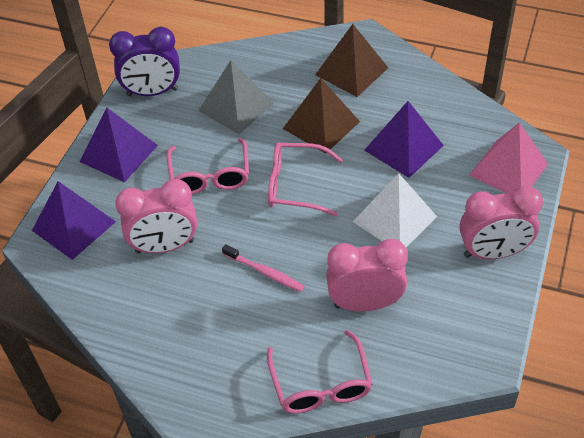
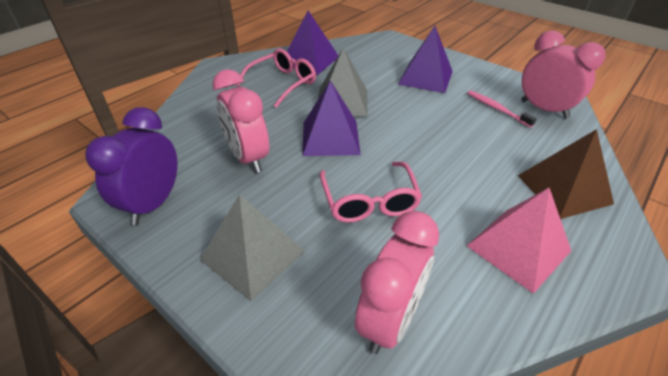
brown pyramid: 2 -> 1
grey pyramid: 1 -> 2
pink glasses: 3 -> 2
white pyramid: 1 -> 0

